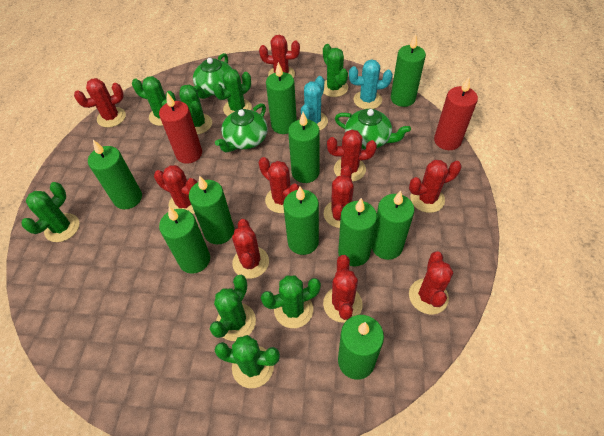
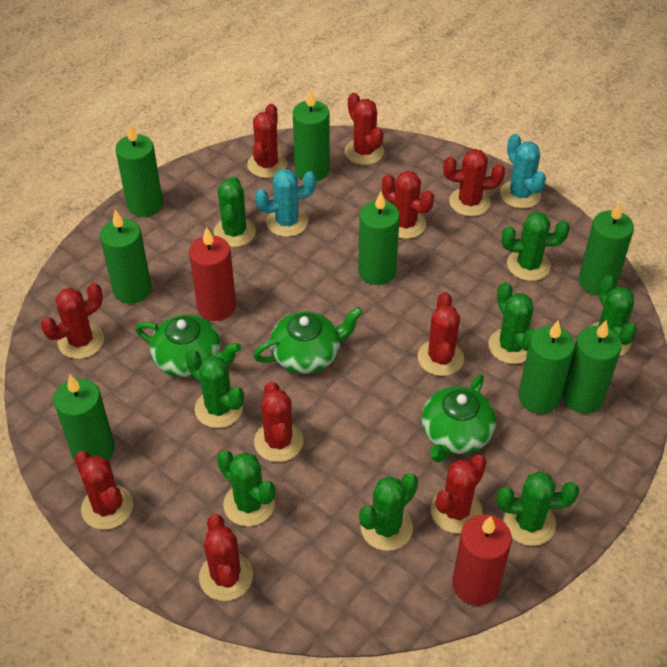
green candle: 10 -> 8

